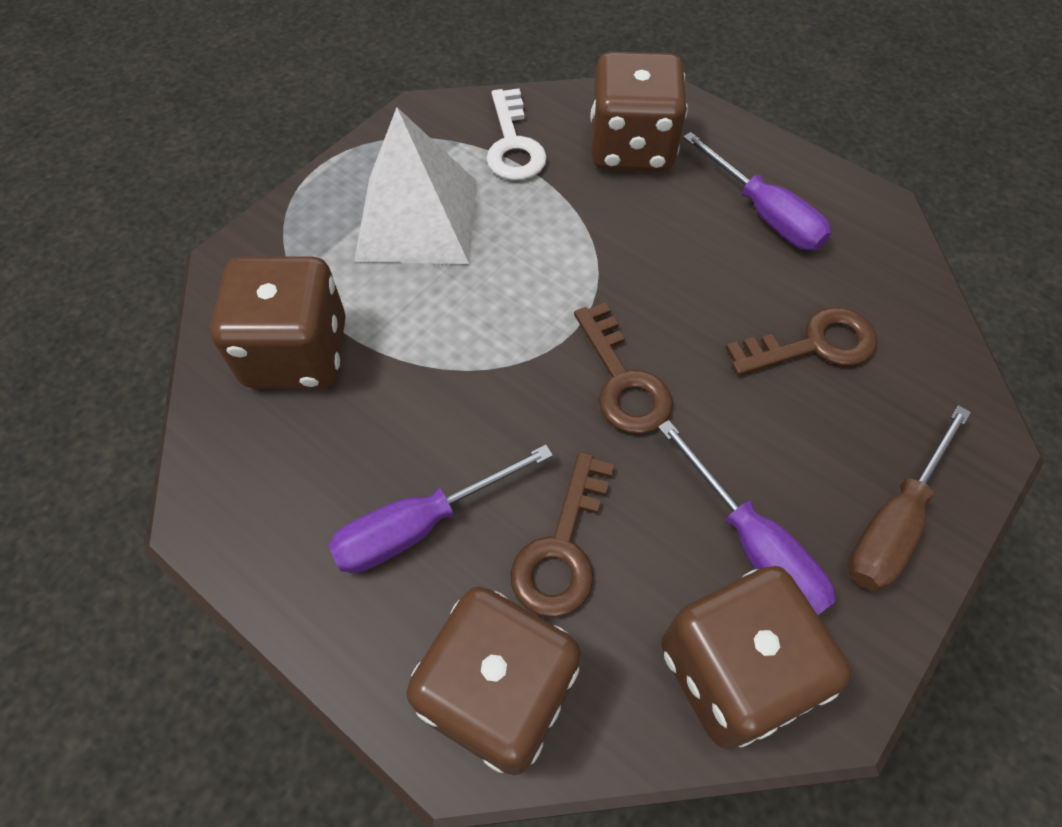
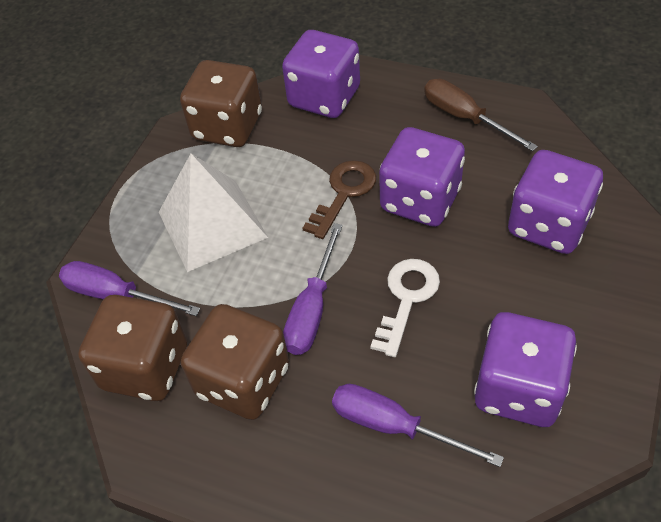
brown dice: 4 -> 3
brown key: 3 -> 1
purple dice: 0 -> 4

